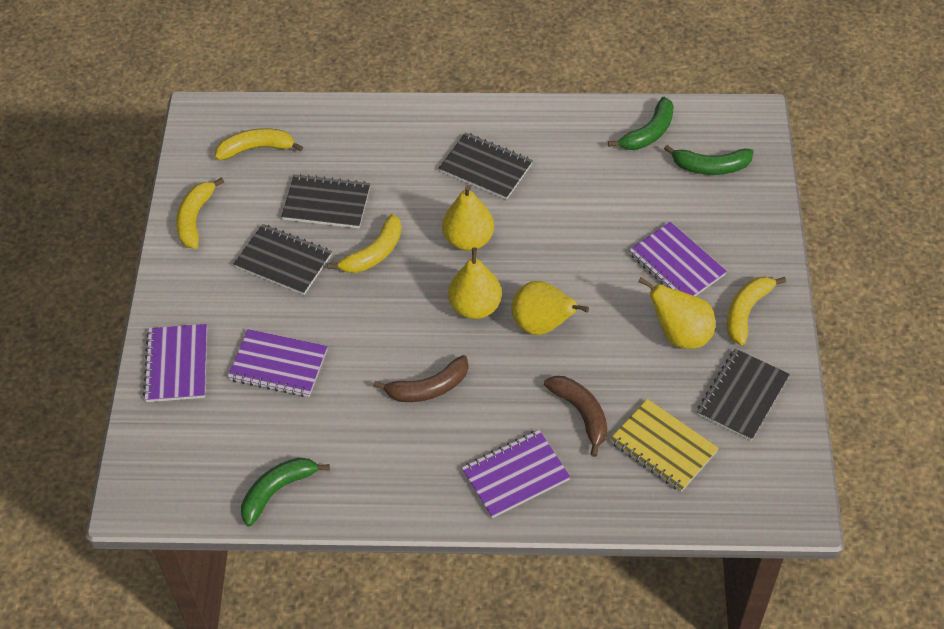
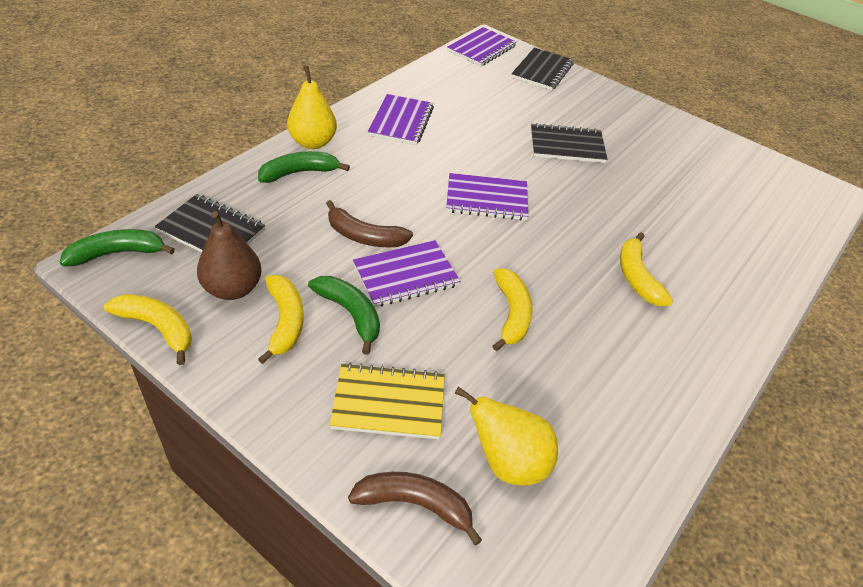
black notebook: 4 -> 3
brown pear: 0 -> 1
yellow pear: 4 -> 2

